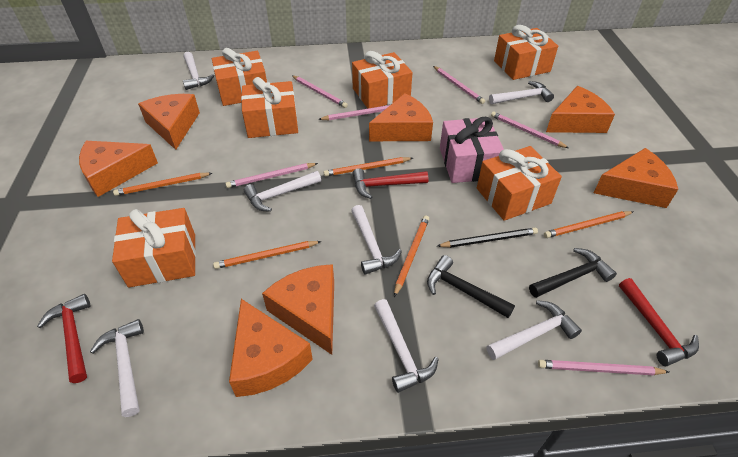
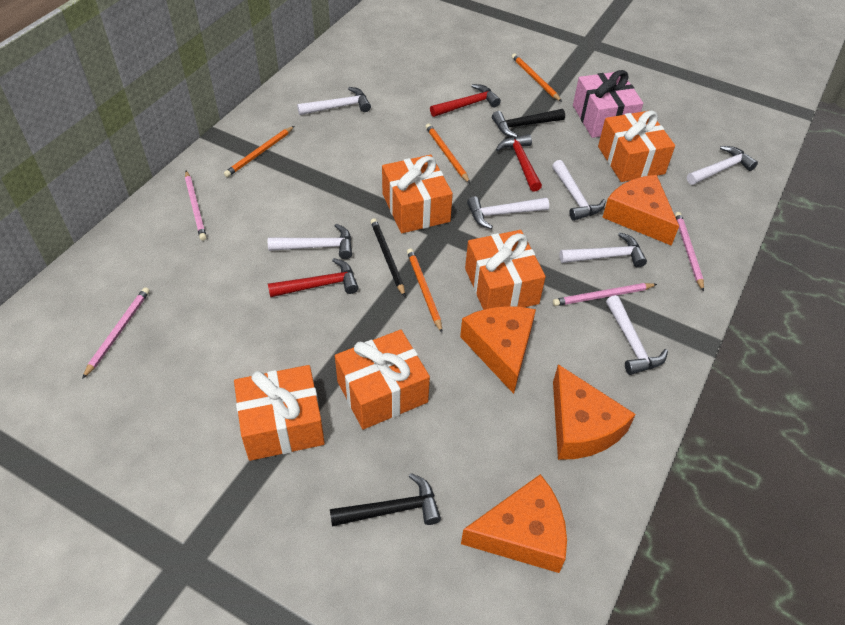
orange cheese: 7 -> 4
orange gift: 6 -> 5
orange pencil: 5 -> 4
pink pencil: 6 -> 4

